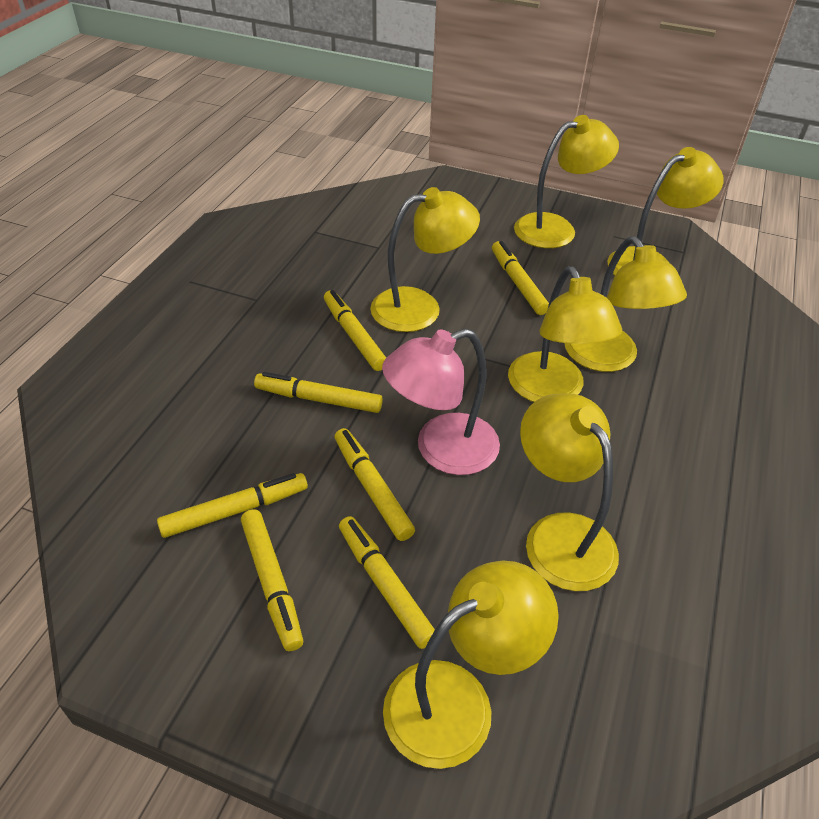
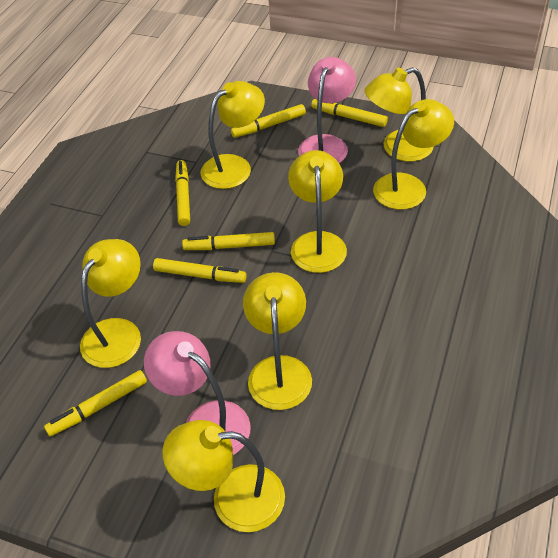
pink lamp: 1 -> 2
yellow marker: 7 -> 6

